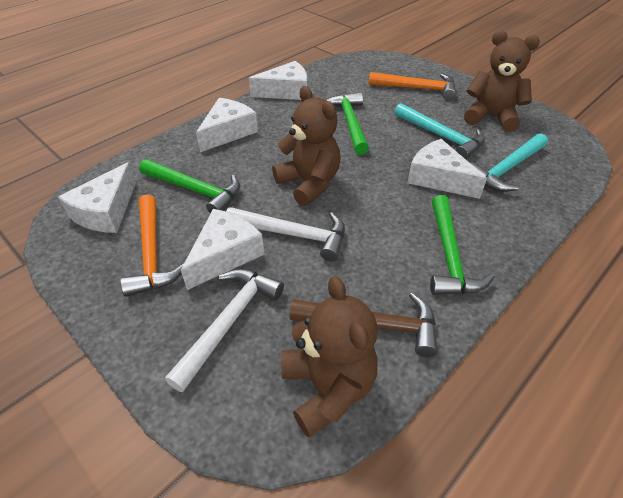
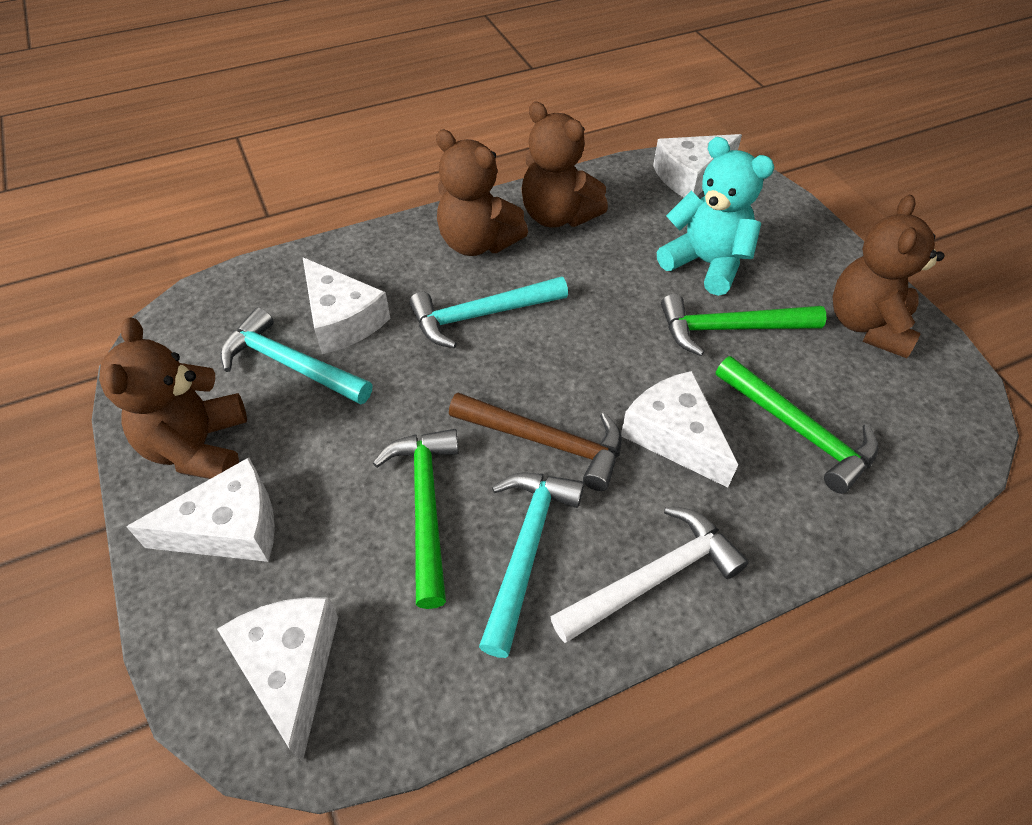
brown teddy bear: 3 -> 4
orange hammer: 2 -> 0
turquoise hammer: 2 -> 3
turquoise teddy bear: 0 -> 1
white hammer: 2 -> 1

